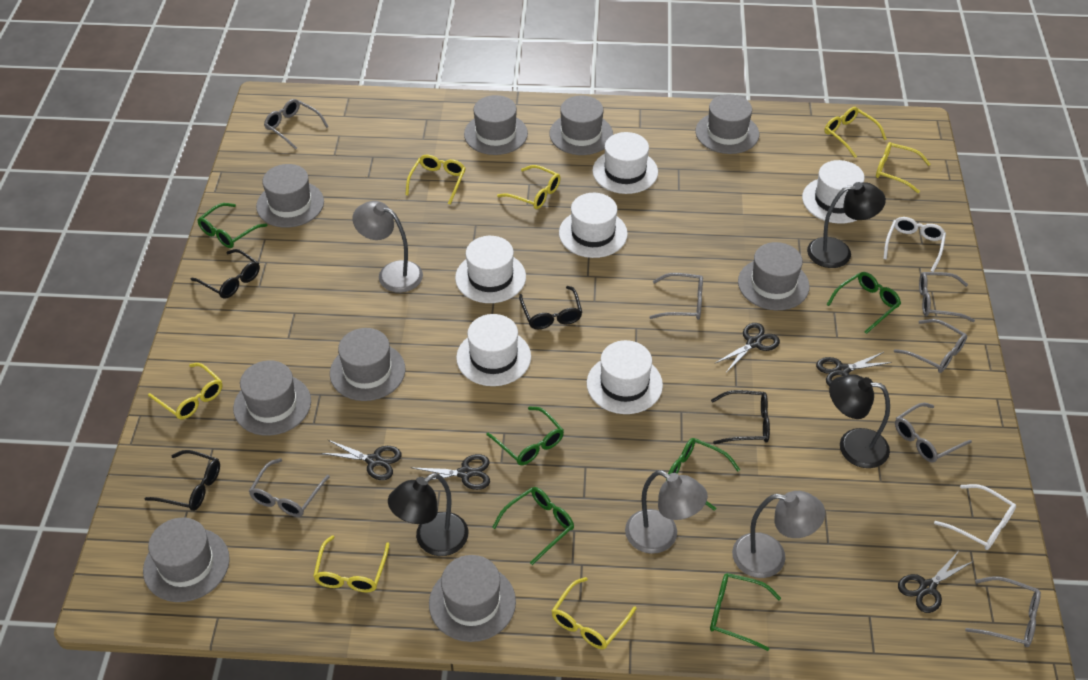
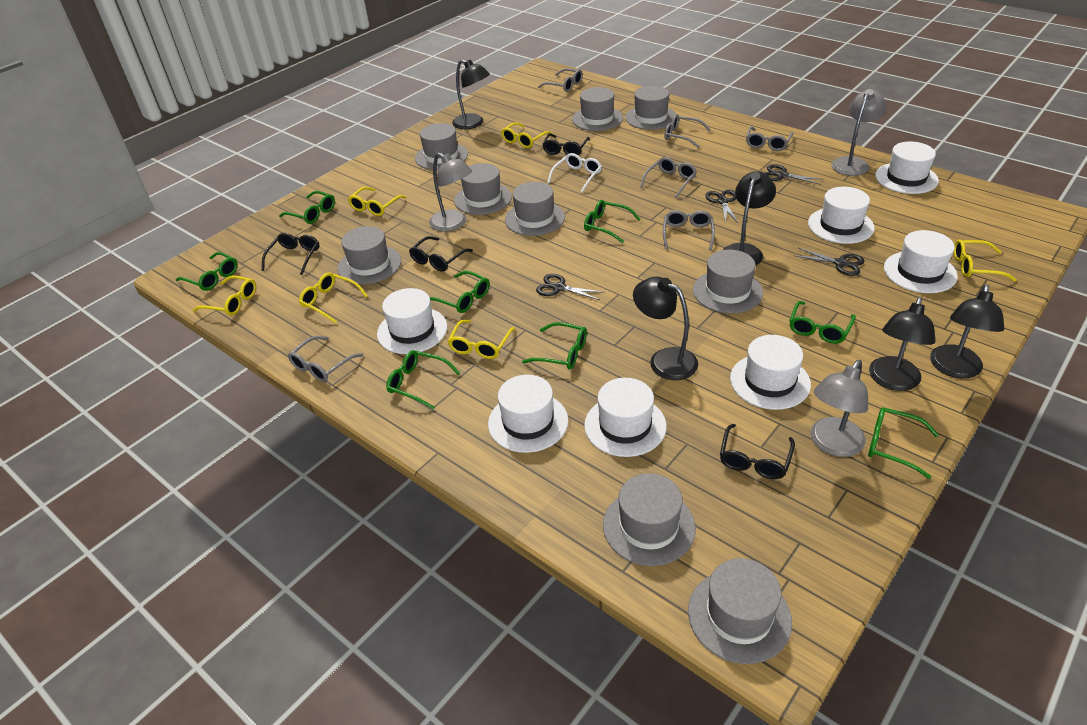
black lamp: 3 -> 5
black scissors: 5 -> 4
green glasses: 6 -> 8
grey glasses: 7 -> 6
white glasses: 2 -> 1
white hat: 6 -> 7
yellow glasses: 7 -> 6

